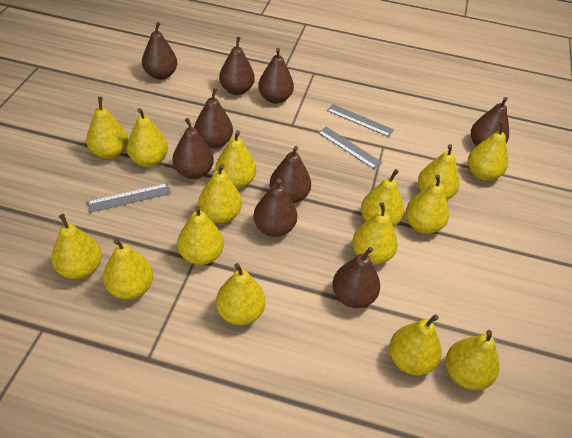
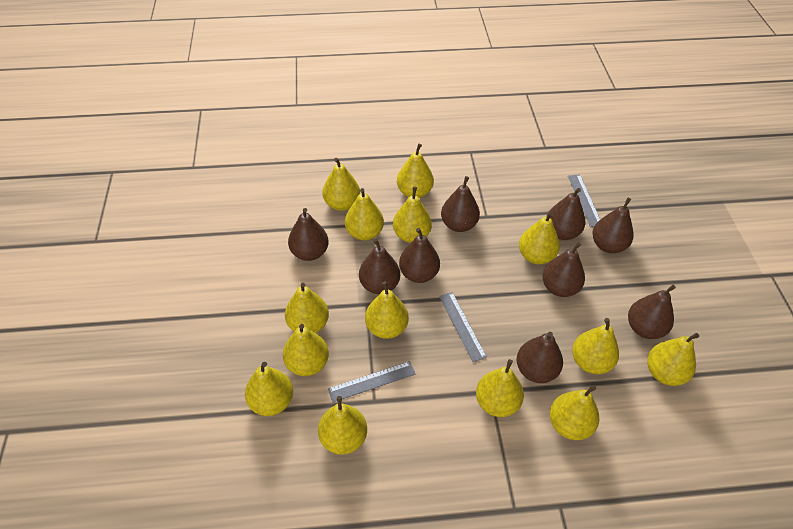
yellow pear: 15 -> 14

